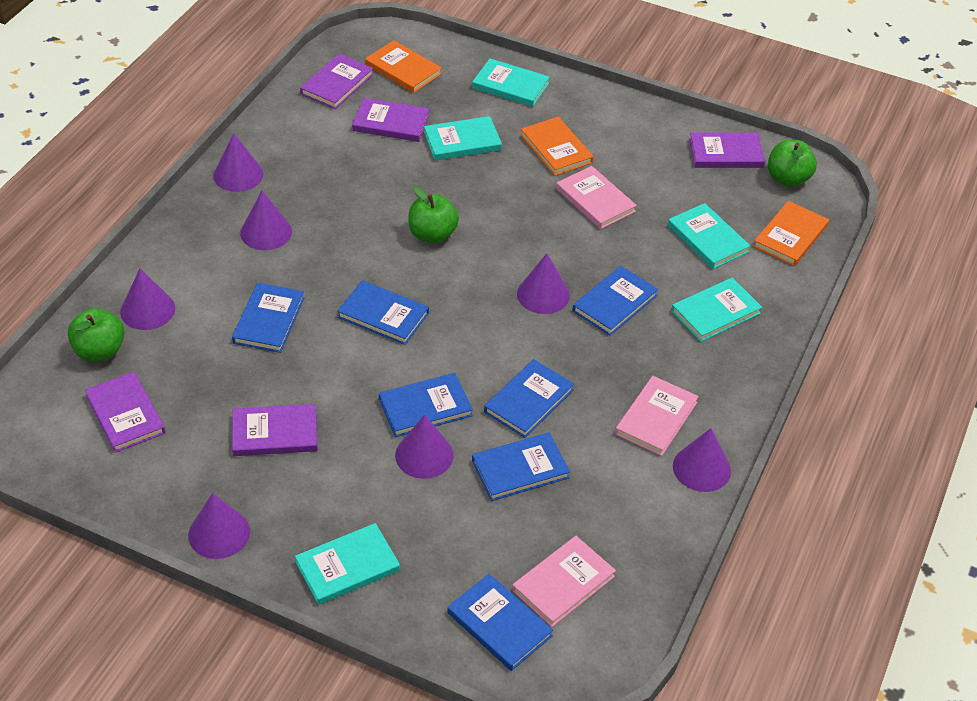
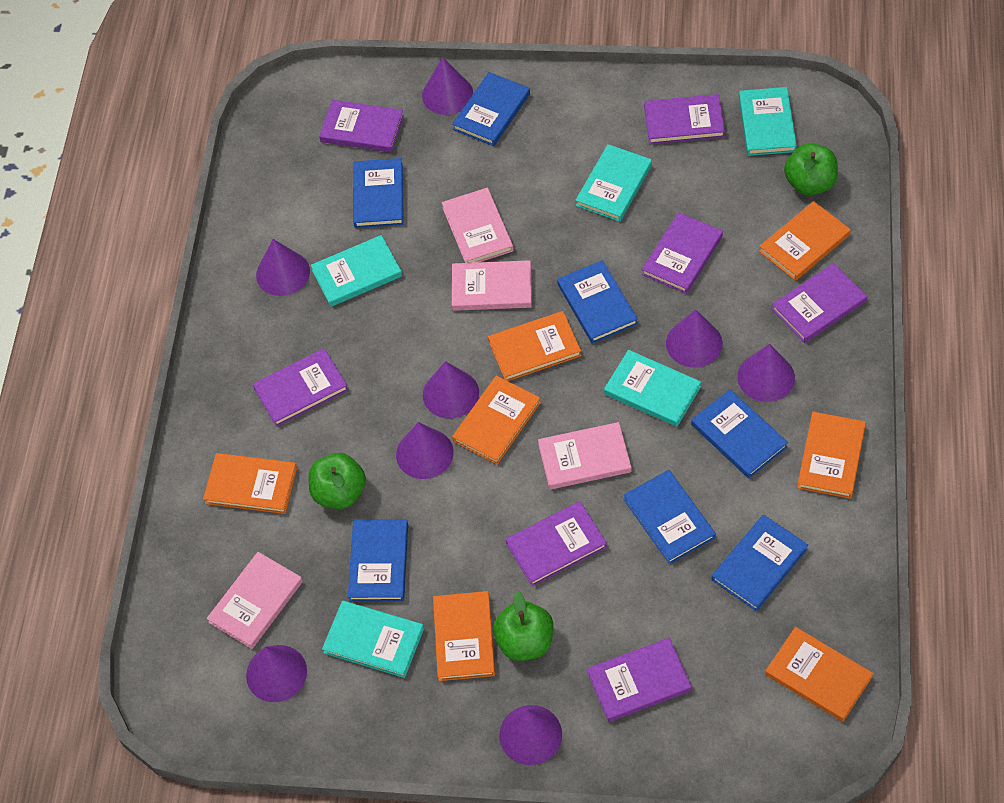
orange book: 3 -> 7
pink book: 3 -> 4
purple book: 5 -> 7
purple cone: 7 -> 8

